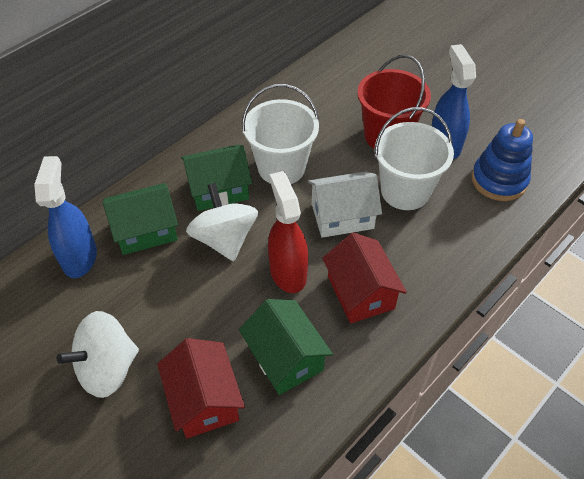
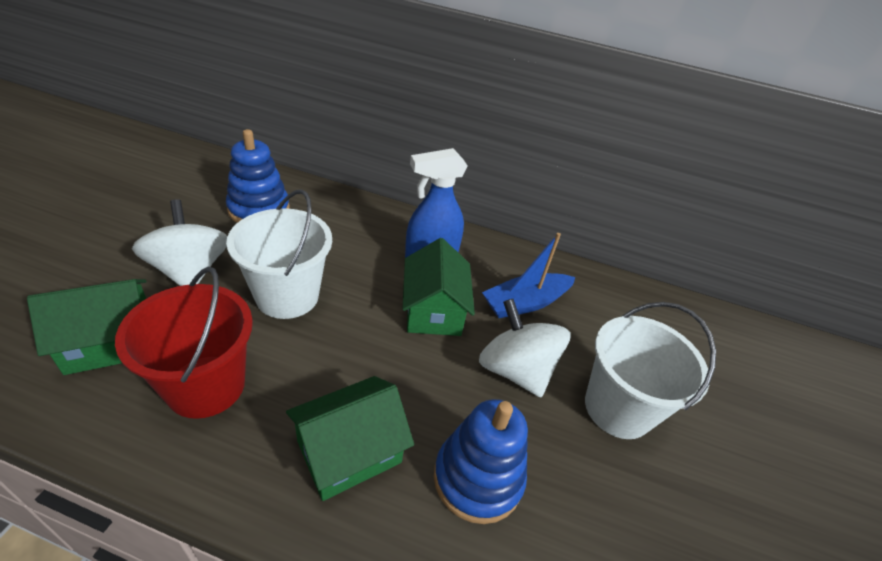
blue boat: 0 -> 1
blue spray bottle: 2 -> 1
blue stacking toy: 1 -> 2
red house: 2 -> 0
red spray bottle: 1 -> 0
white house: 1 -> 0

